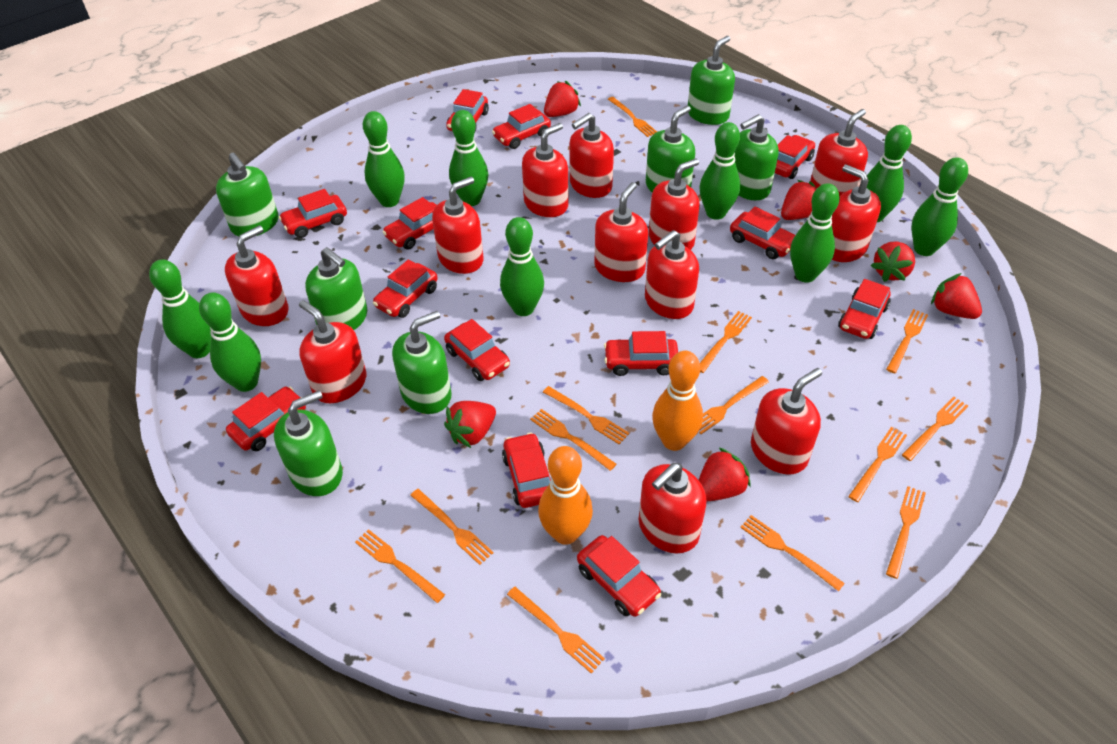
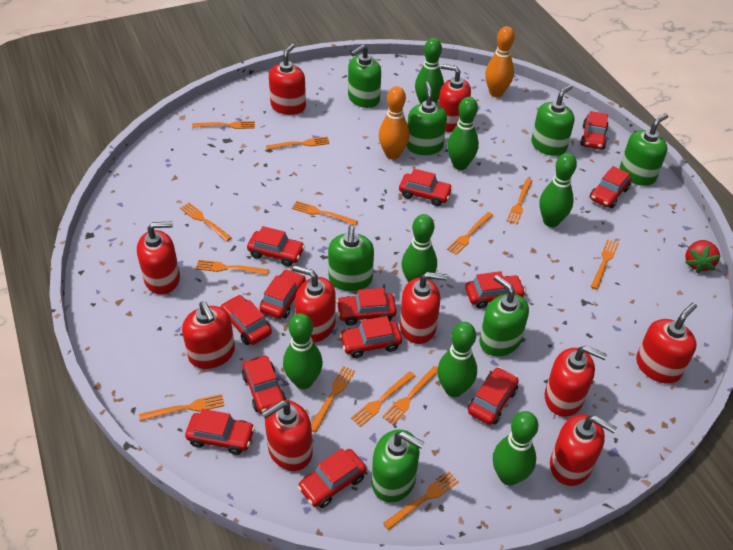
green bowling pin: 9 -> 7
red soap dispenser: 12 -> 10
red strawberry: 6 -> 1

